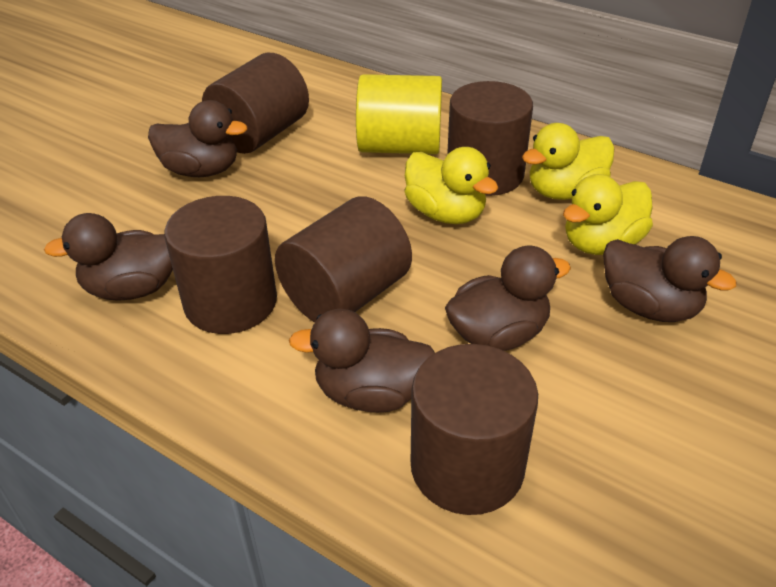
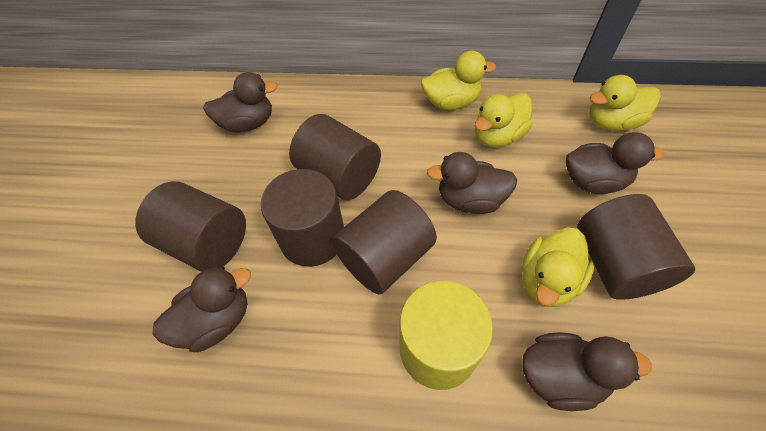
yellow duck: 3 -> 4

